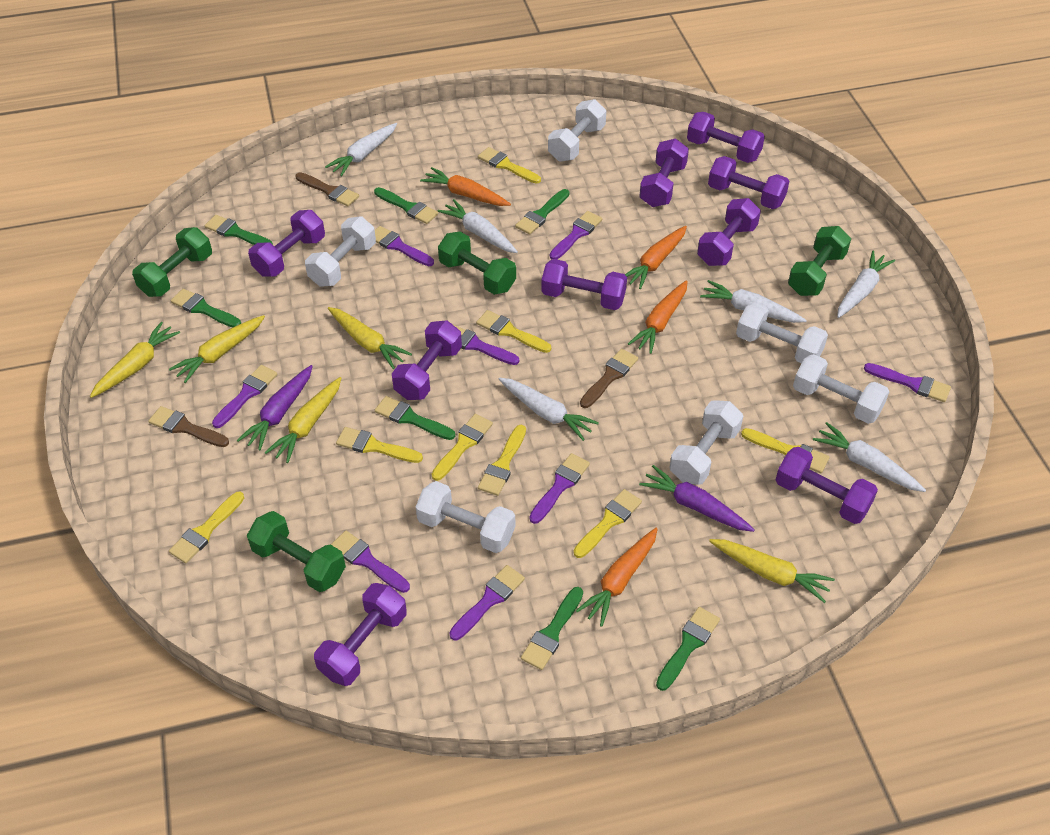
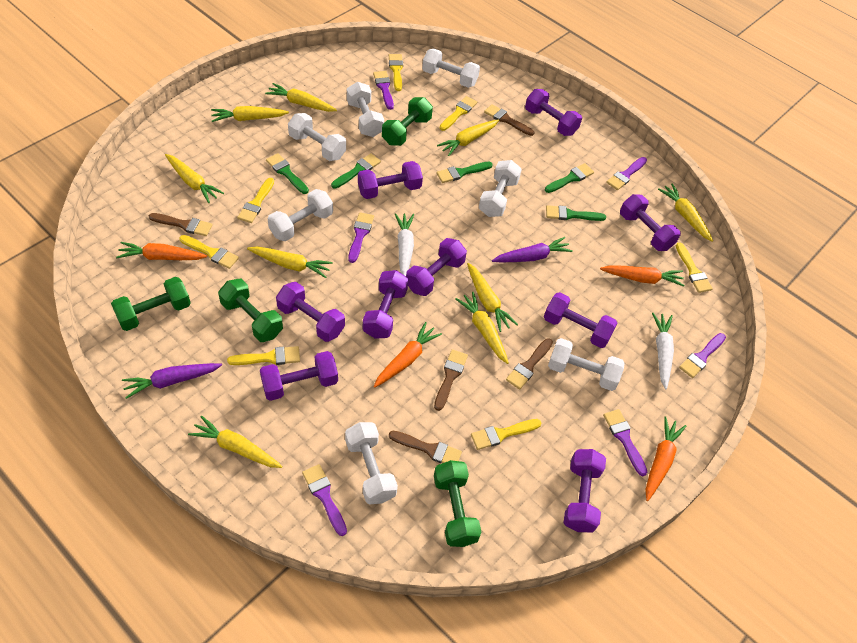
brown brush: 3 -> 5
green brush: 7 -> 5
purple brush: 8 -> 6
white carrot: 6 -> 2
white dumbbell: 6 -> 7
yellow brush: 8 -> 7
yellow carrot: 5 -> 9

